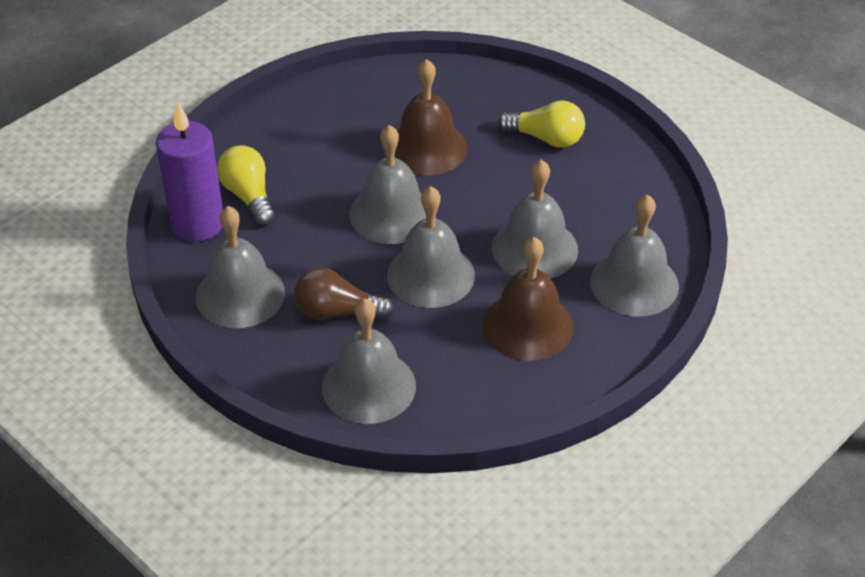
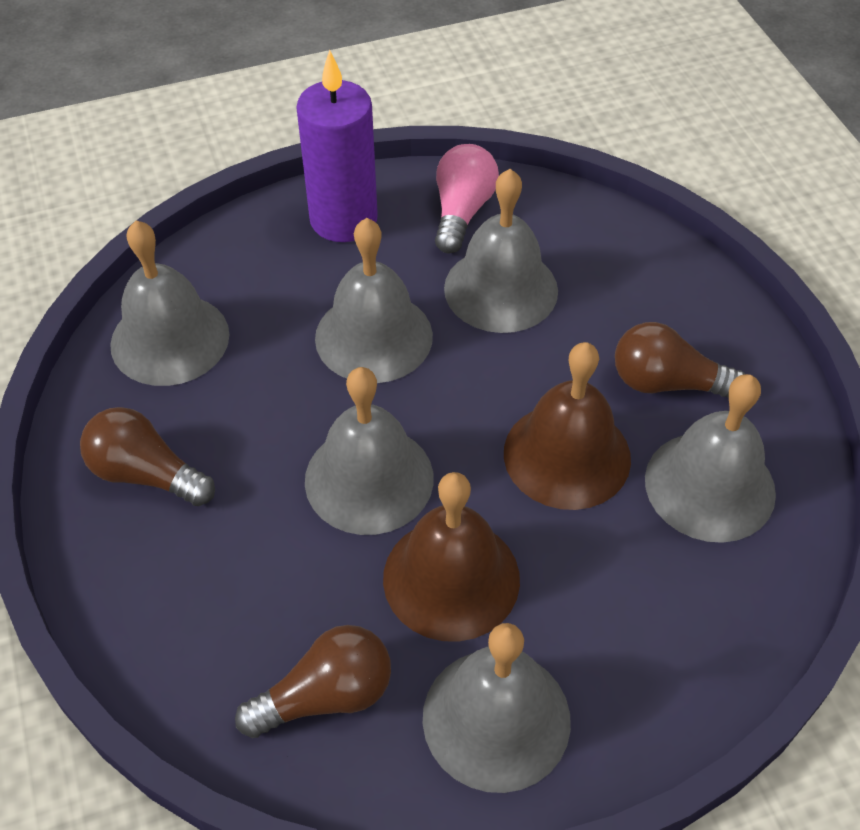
brown light bulb: 1 -> 3
pink light bulb: 0 -> 1
yellow light bulb: 2 -> 0

